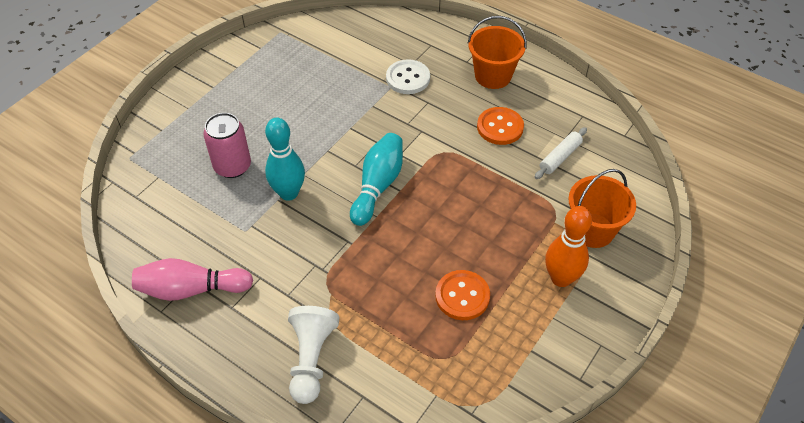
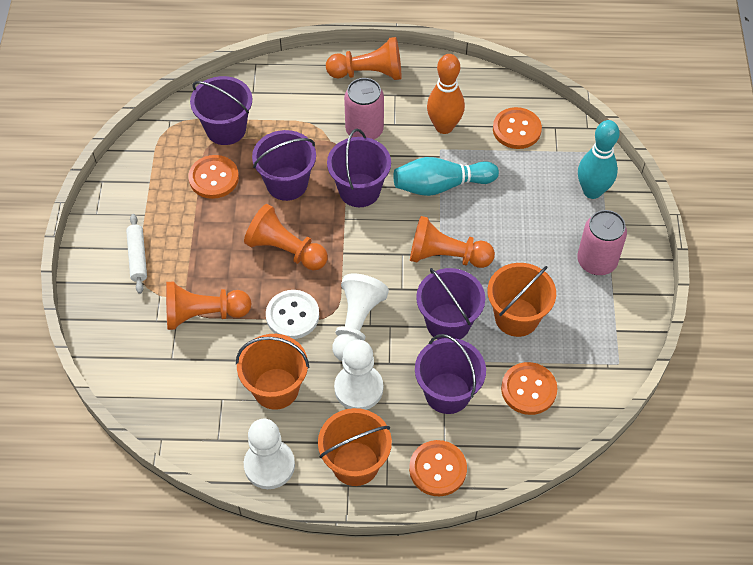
orange bucket: 2 -> 3
orange button: 2 -> 4
orange pawn: 0 -> 4
pink bowling pin: 1 -> 0
pink can: 1 -> 2
purple bucket: 0 -> 5
white pawn: 1 -> 3

